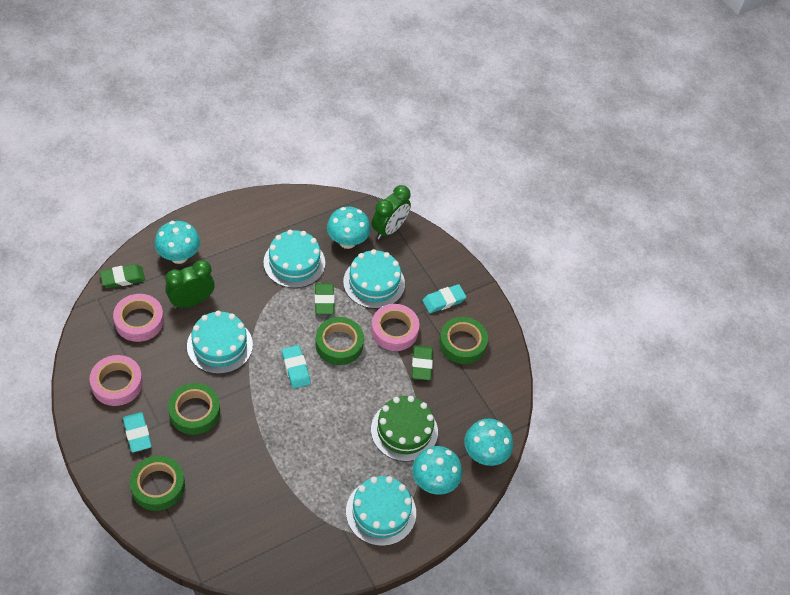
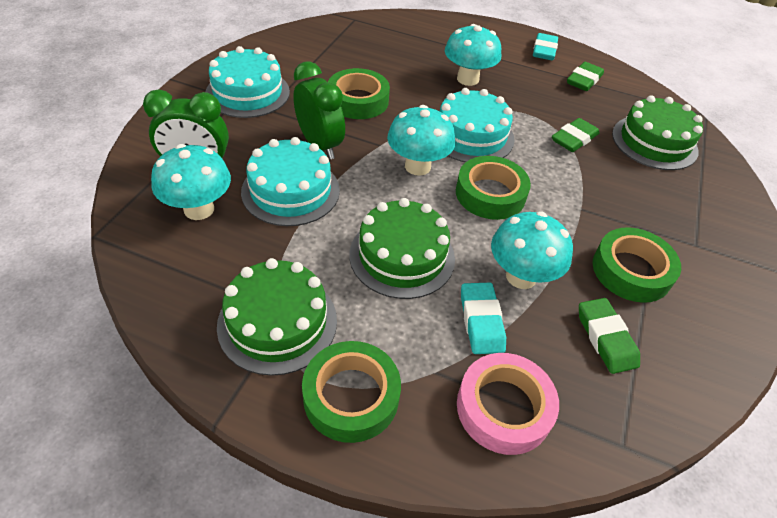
green cake: 1 -> 3
pink tape: 3 -> 1
turquoise cake: 4 -> 3
turquoise eraser: 3 -> 2

